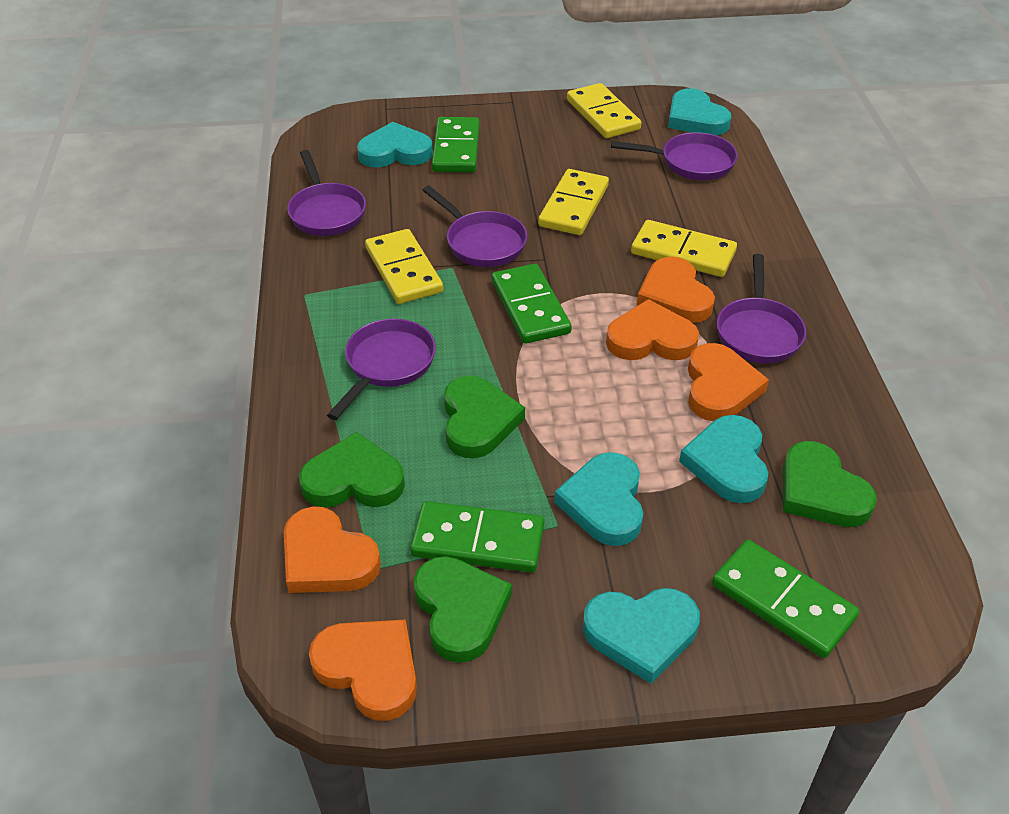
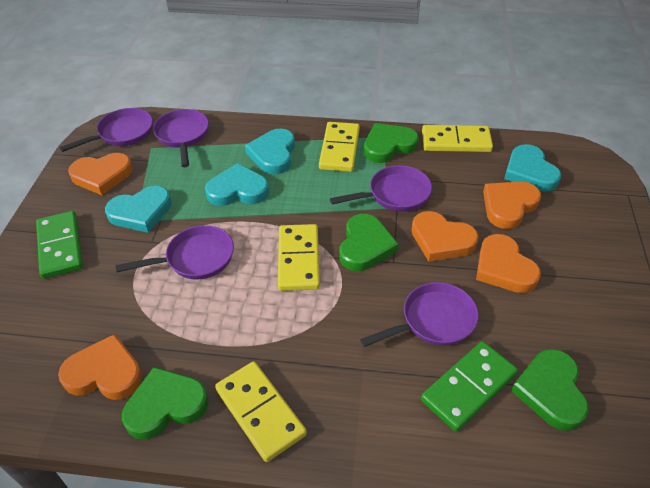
green domino: 4 -> 2
turquoise heart: 5 -> 4

